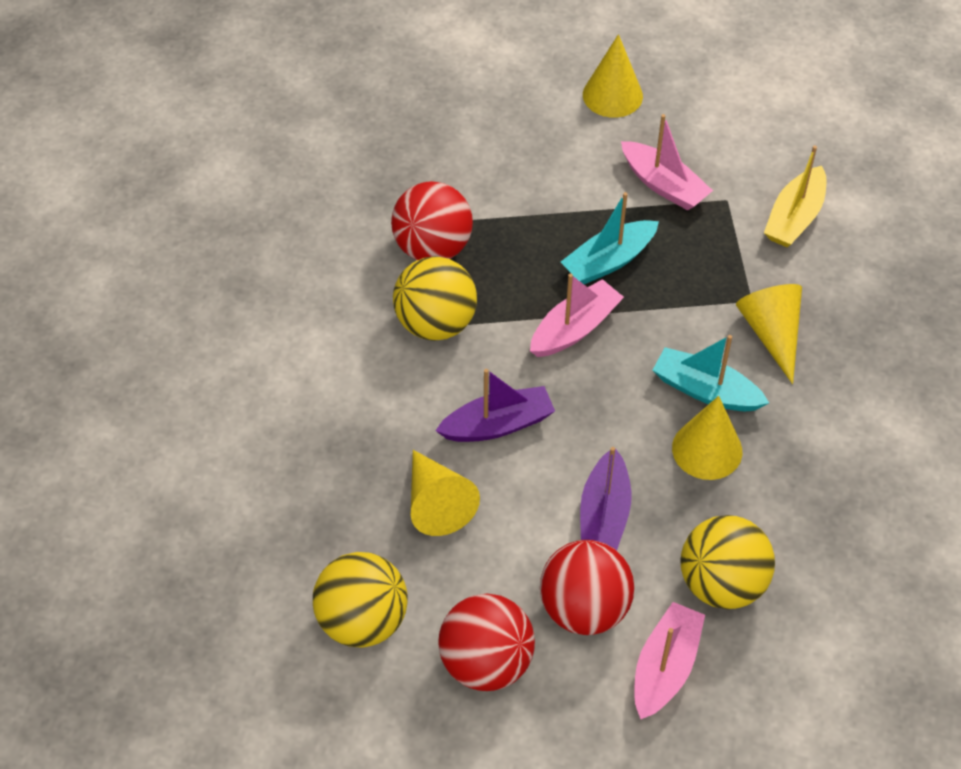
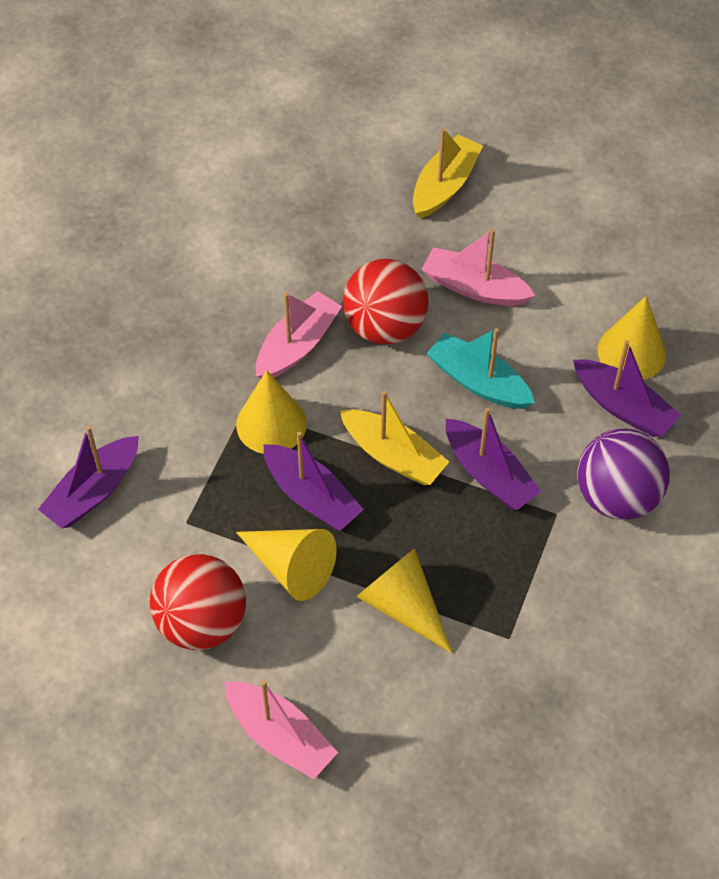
purple ball: 0 -> 1
purple boat: 2 -> 4
red ball: 3 -> 2
turquoise boat: 2 -> 1
yellow ball: 3 -> 0
yellow boat: 1 -> 2

